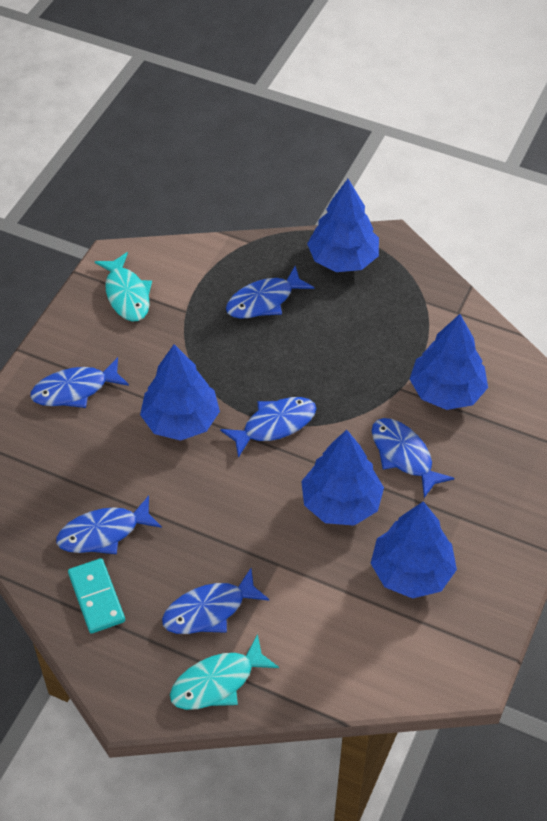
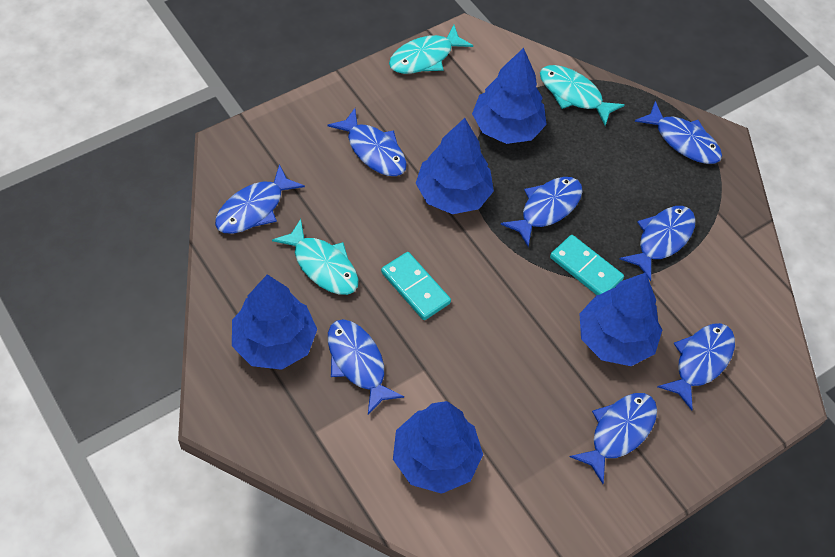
blue fish: 6 -> 8
turquoise domino: 1 -> 2
turquoise fish: 2 -> 3

